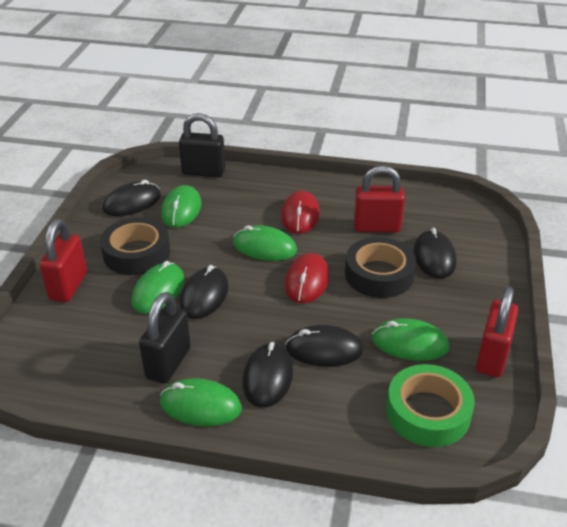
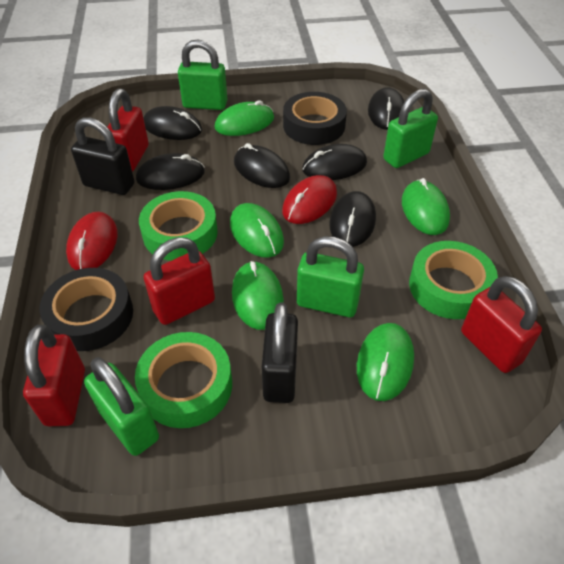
black mouse: 5 -> 6
green padlock: 0 -> 4
green tape: 1 -> 3
red padlock: 3 -> 4

